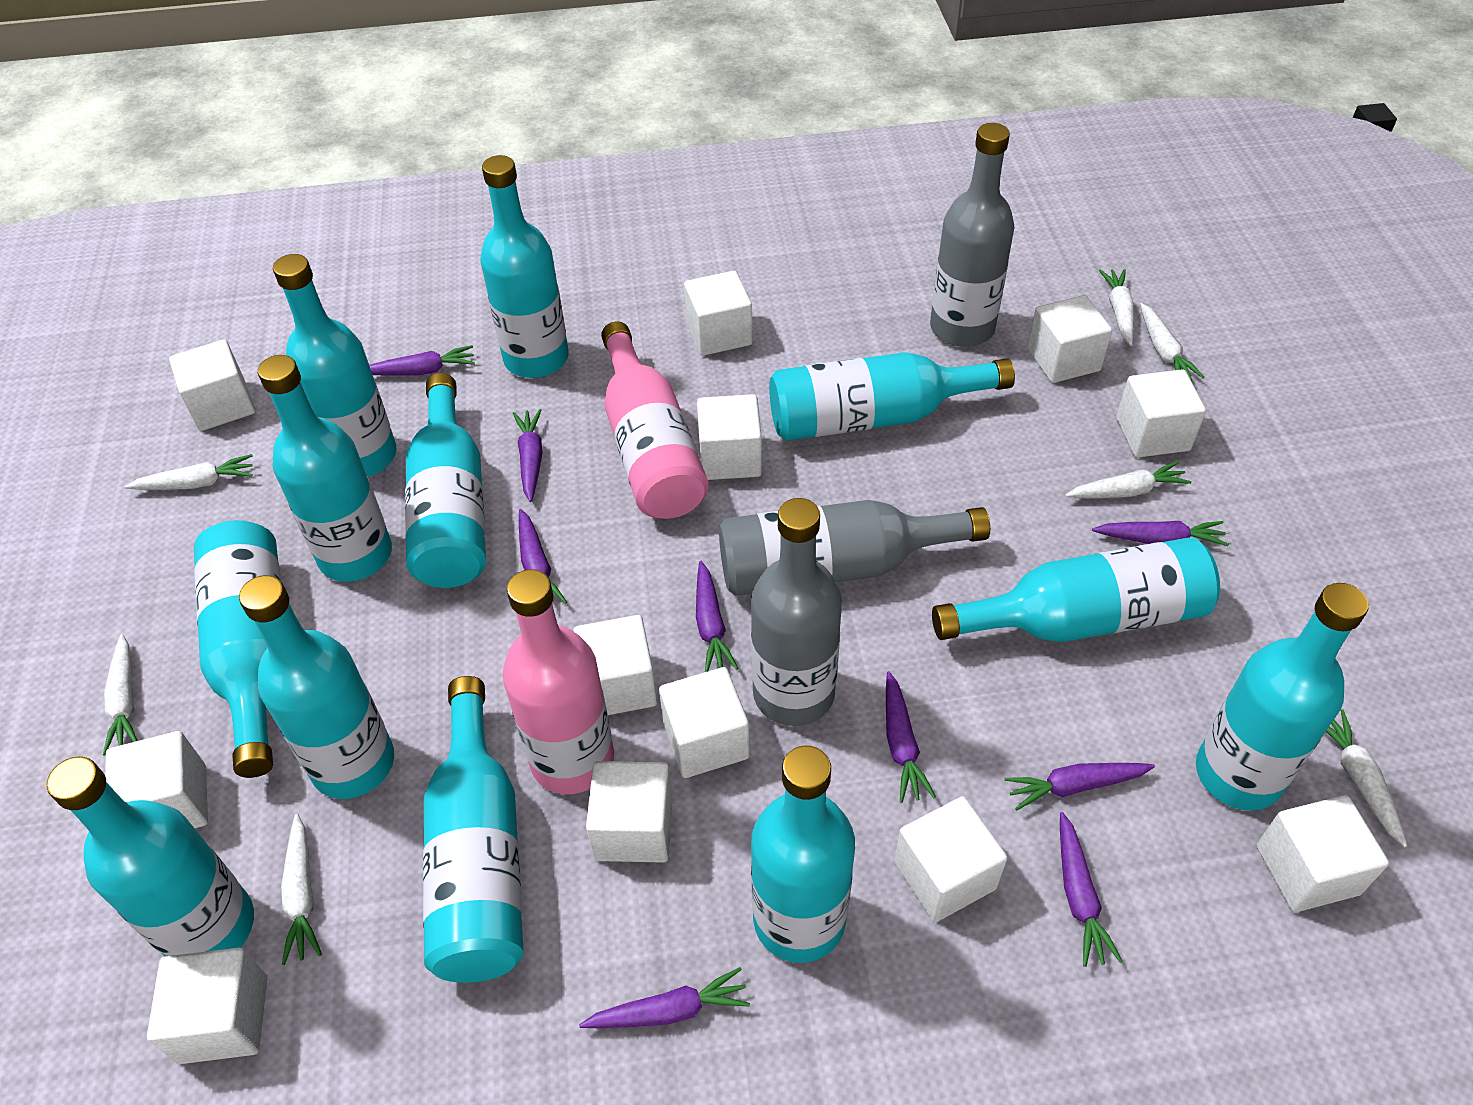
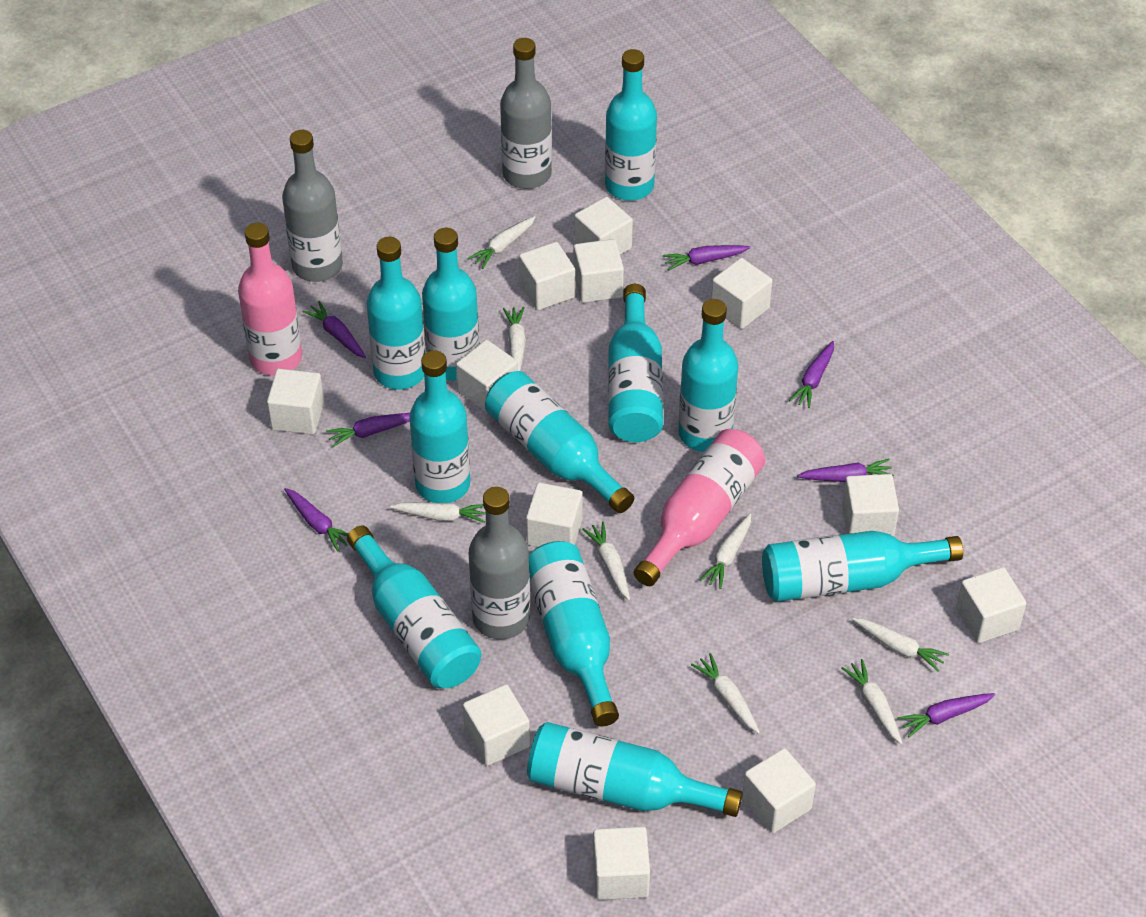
purple carrot: 9 -> 7
turquoise bottle: 12 -> 11
white carrot: 7 -> 8

